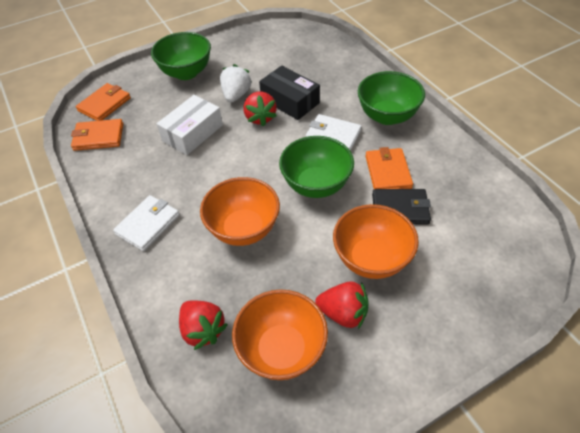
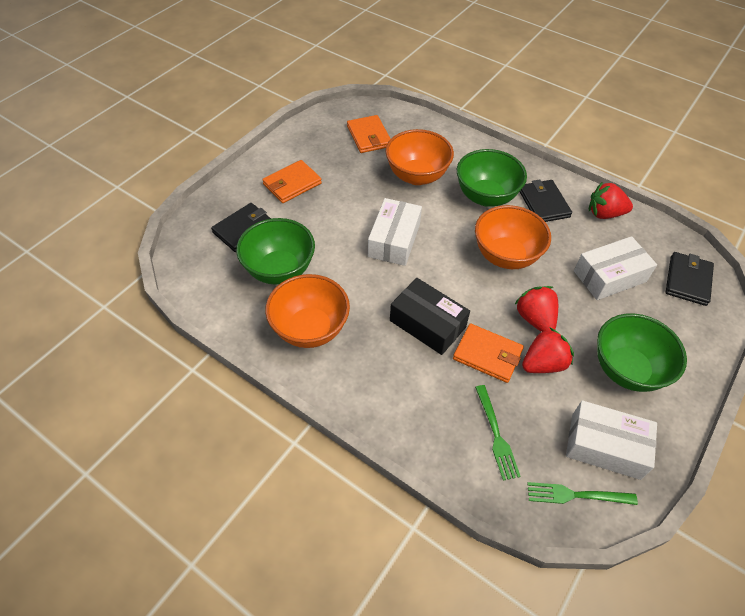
black wallet: 1 -> 3
green fork: 0 -> 2
white box: 1 -> 3
white strawberry: 1 -> 0
white wallet: 2 -> 0

